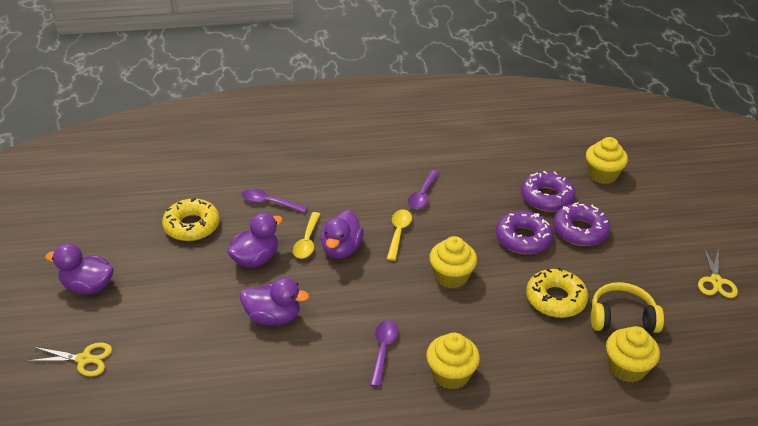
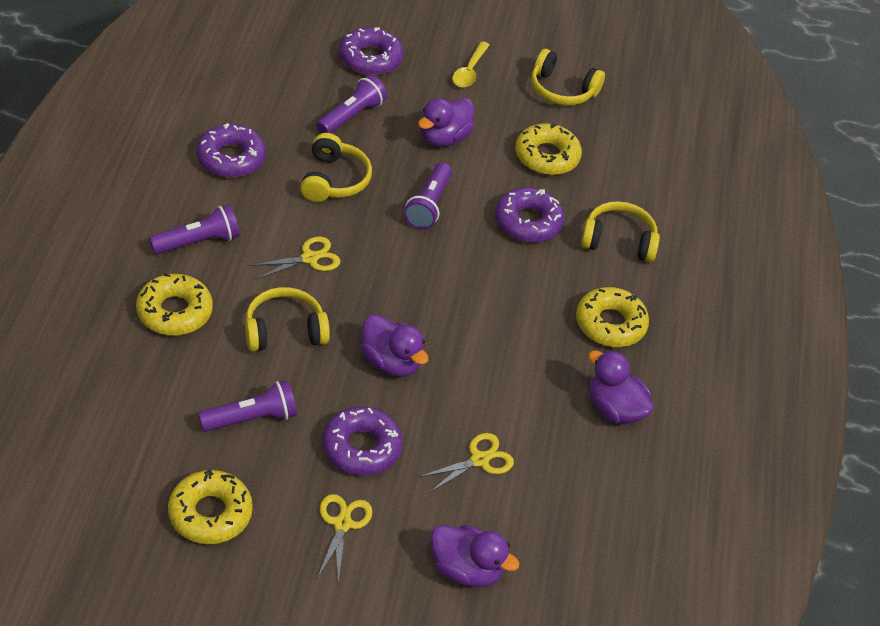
purple donut: 3 -> 4
purple flashlight: 0 -> 4
purple spoon: 3 -> 0
yellow cupcake: 4 -> 0
yellow donut: 2 -> 4
yellow headphones: 1 -> 4
yellow scissors: 2 -> 3
yellow spoon: 2 -> 1

